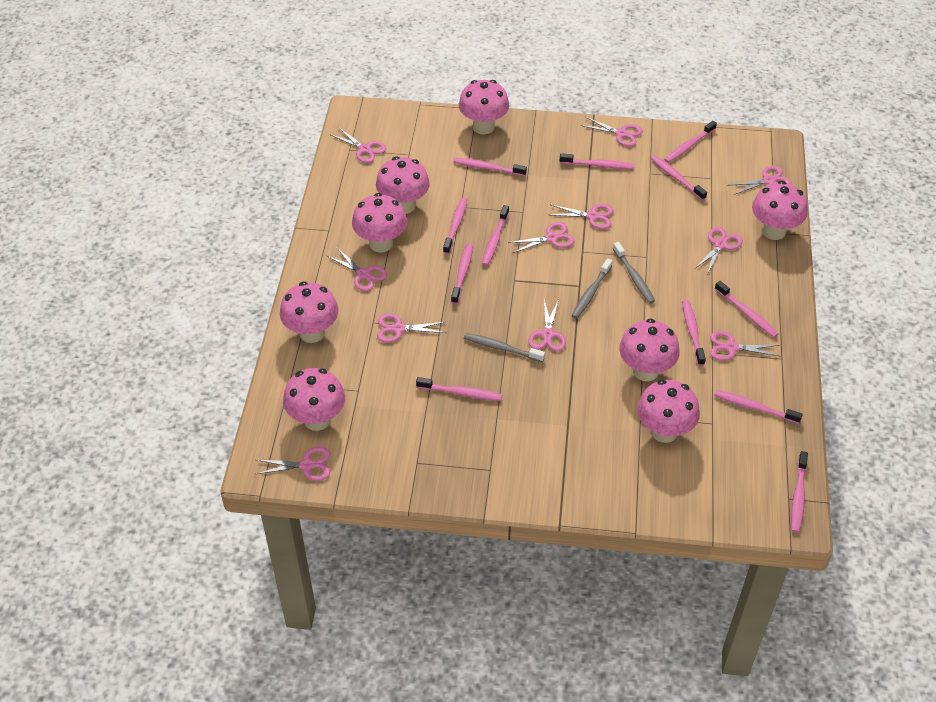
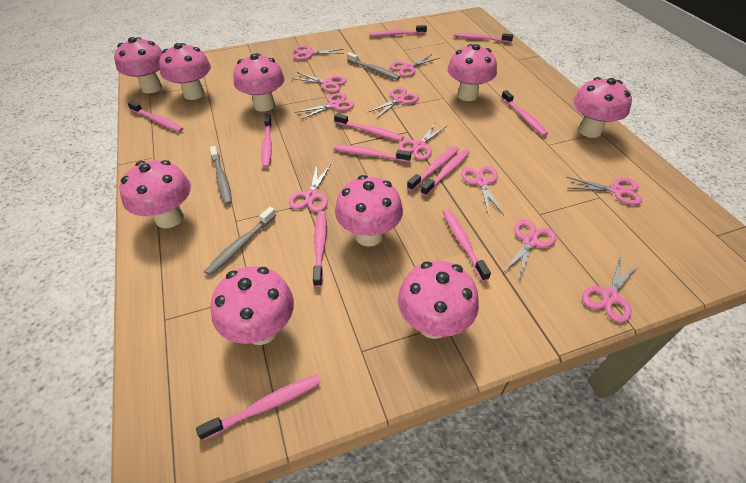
pink mushroom: 8 -> 9

